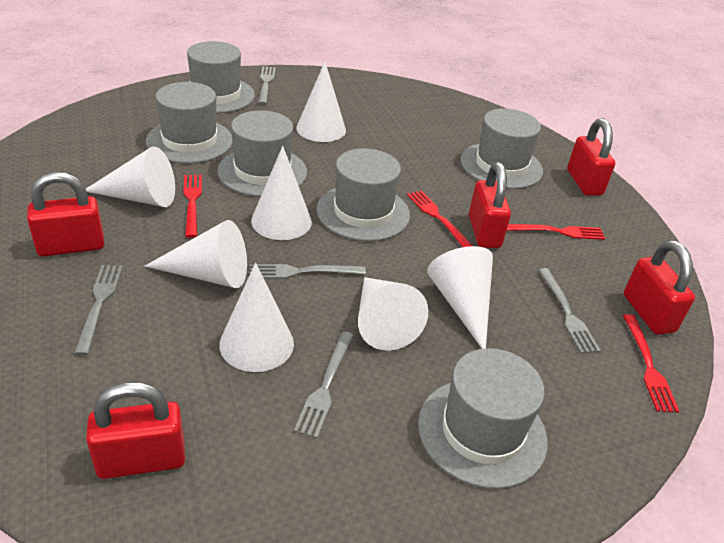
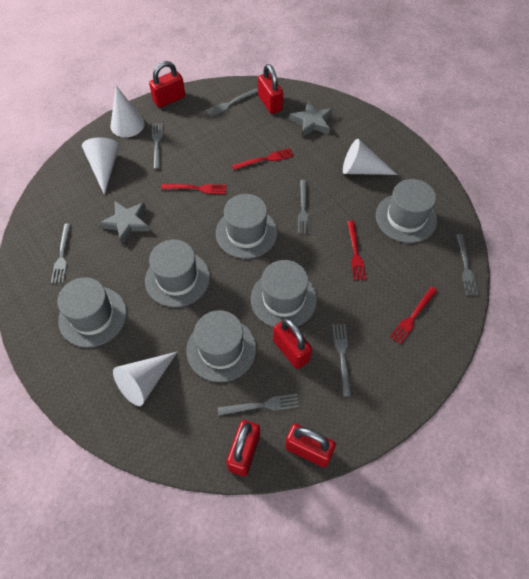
grey fork: 5 -> 7
grey star: 0 -> 2
white cone: 7 -> 4

